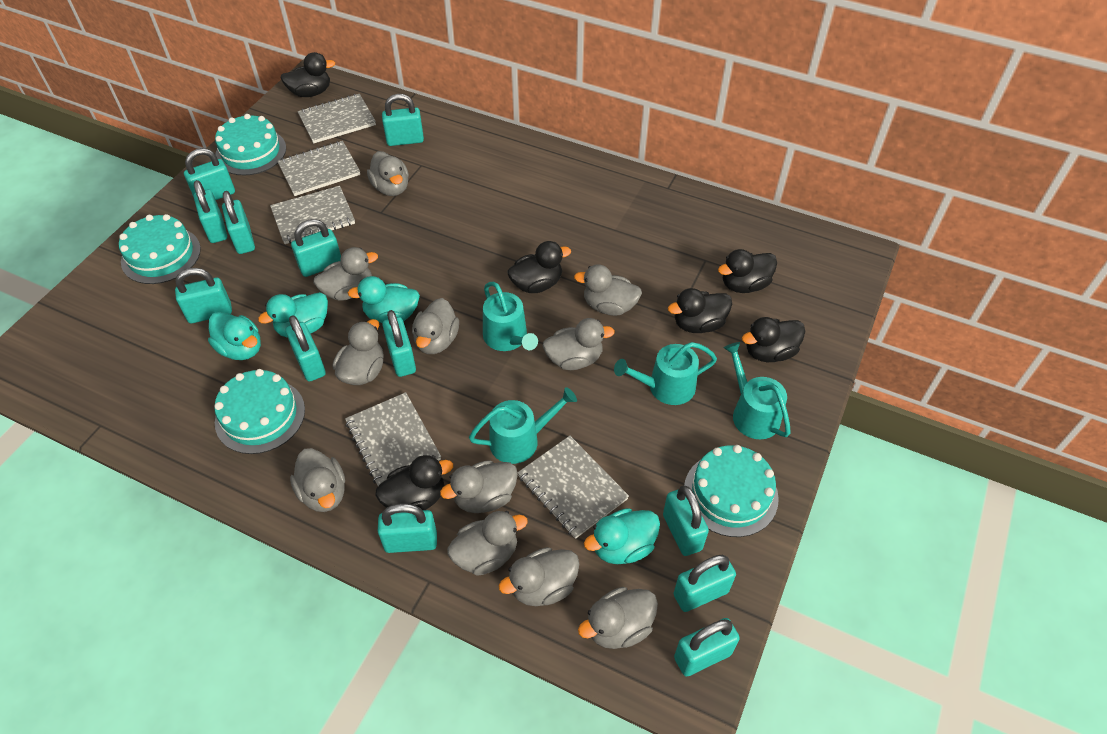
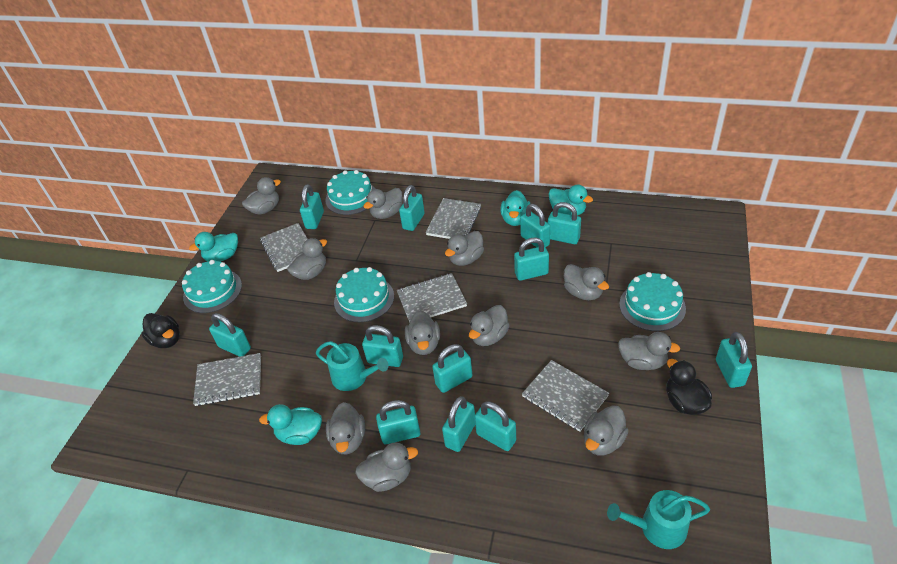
black duck: 6 -> 2
turquoise watering can: 4 -> 2

